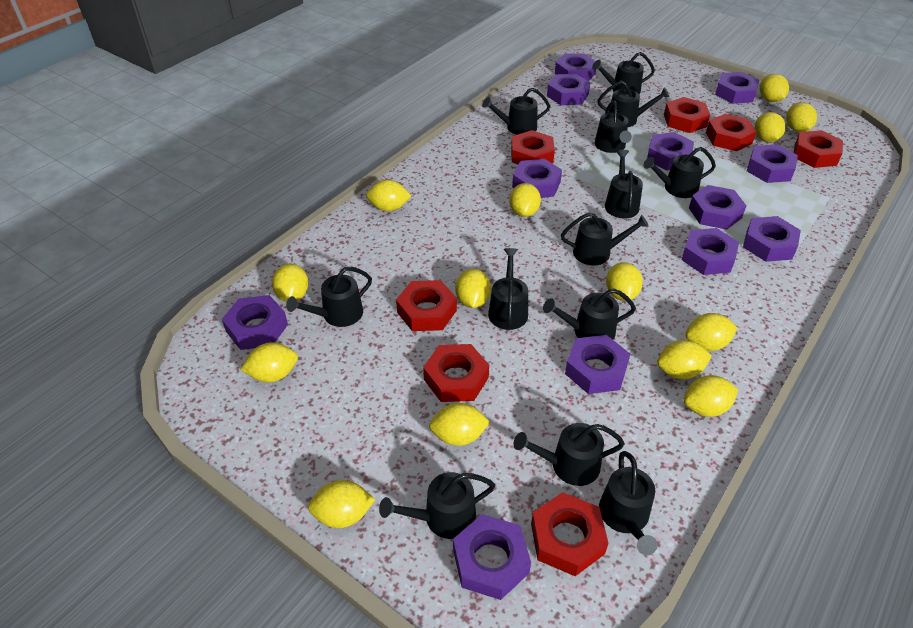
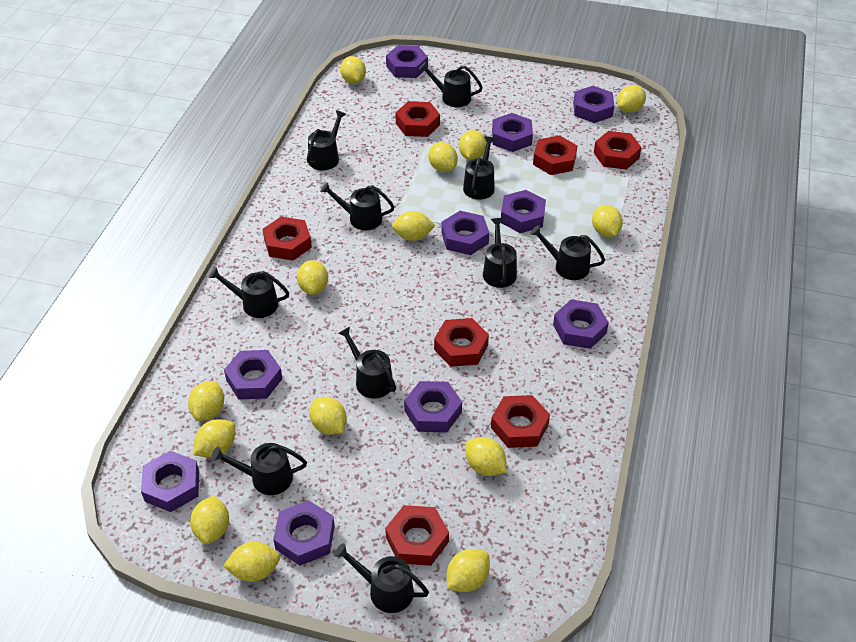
black watering can: 13 -> 10
purple nut: 12 -> 10

